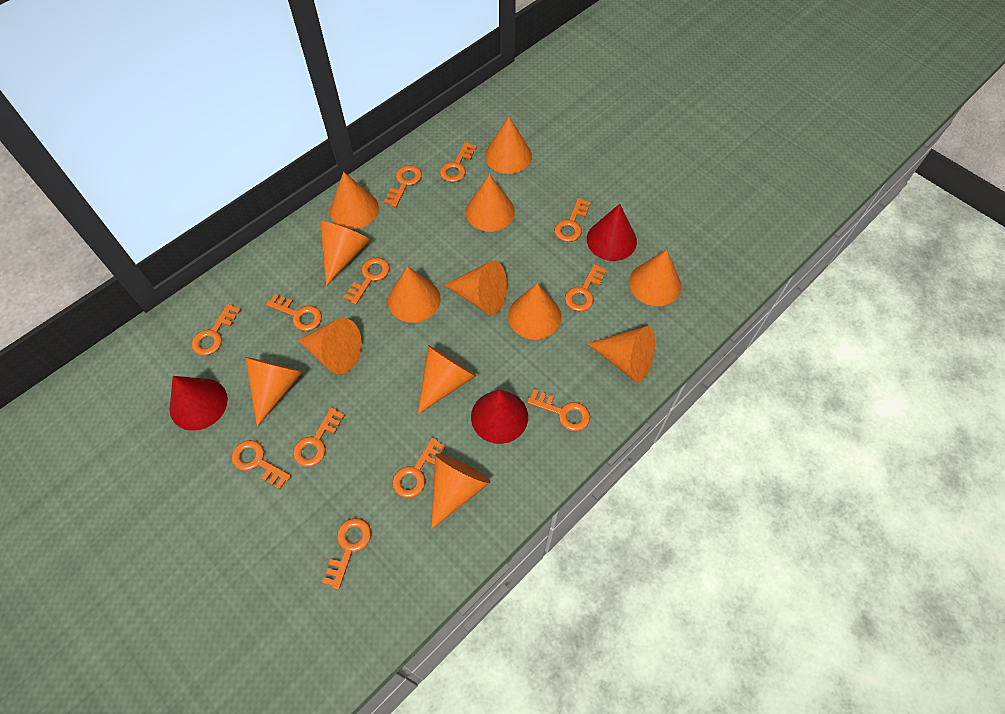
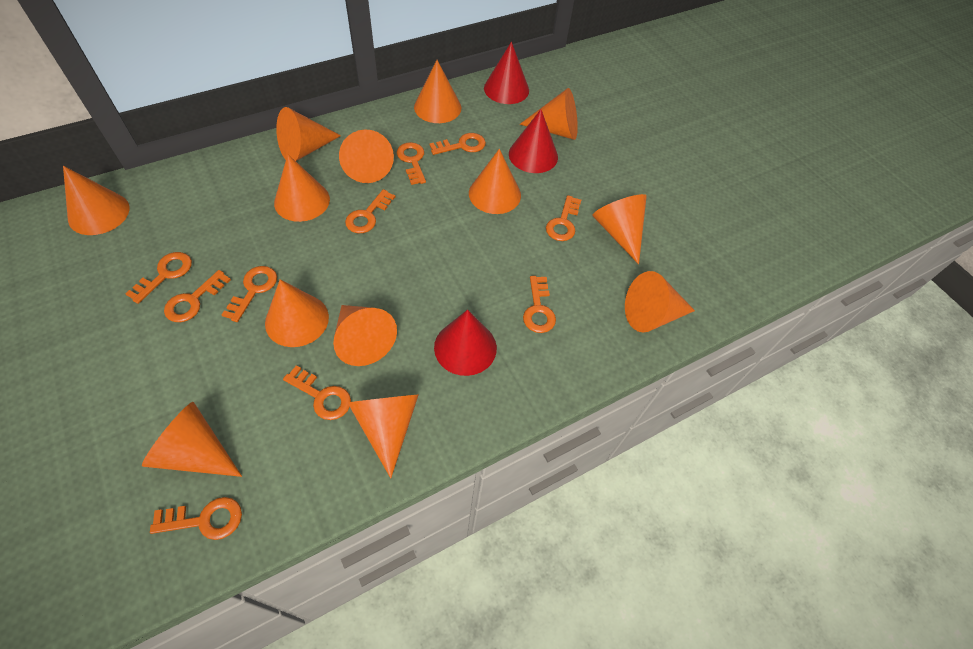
orange key: 12 -> 10

